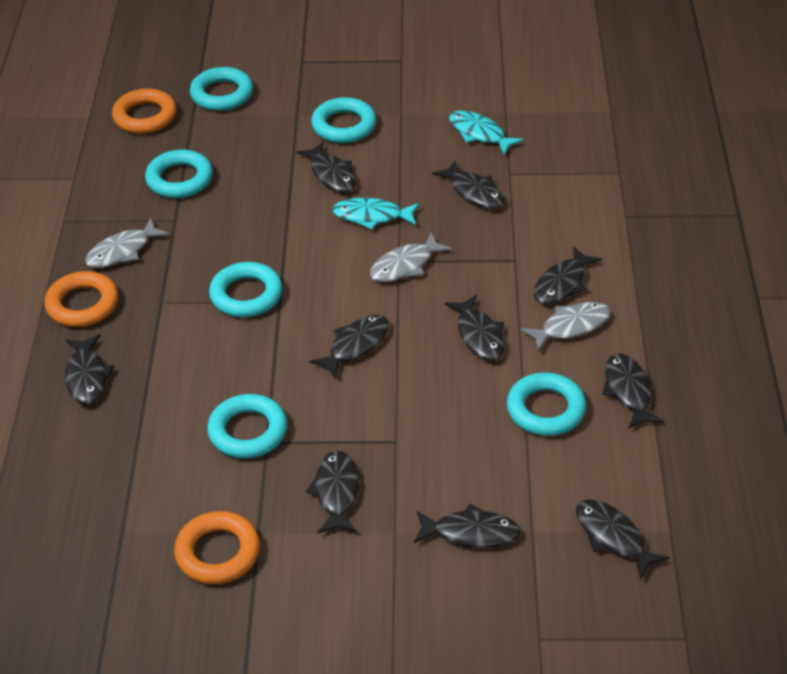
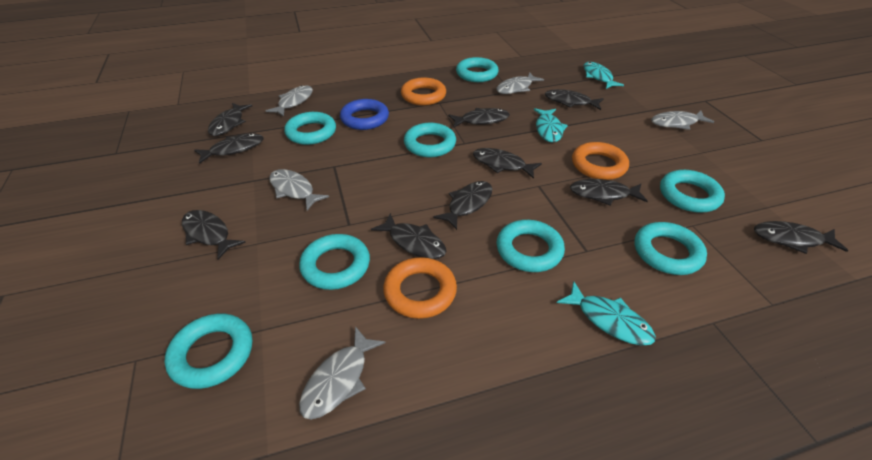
blue ring: 0 -> 1
grey fish: 3 -> 5
turquoise fish: 2 -> 3
turquoise ring: 6 -> 8

